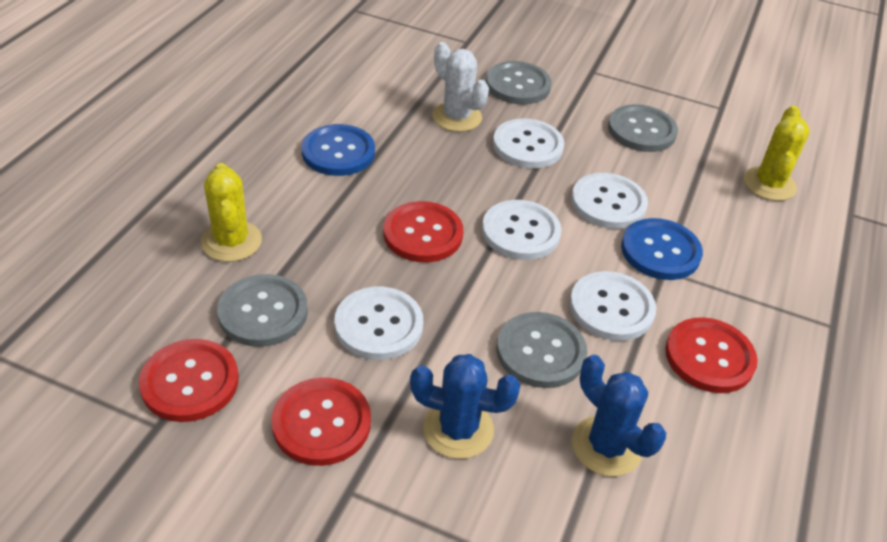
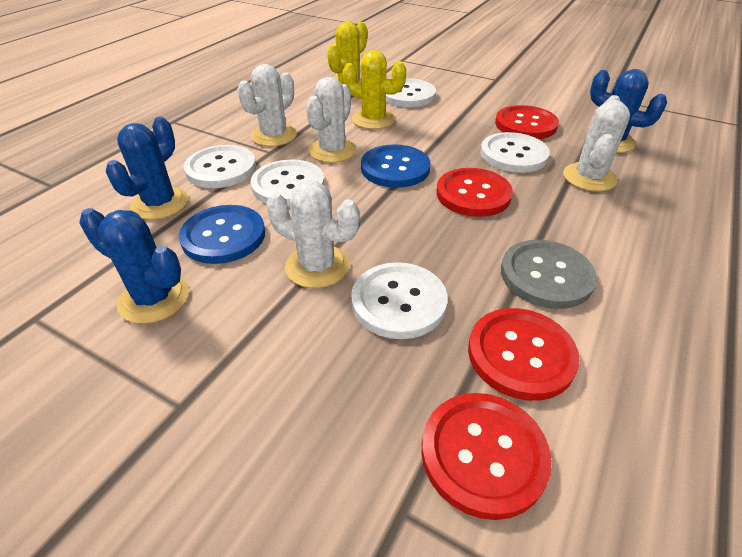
blue cactus: 2 -> 3
grey button: 4 -> 1
white cactus: 1 -> 4

